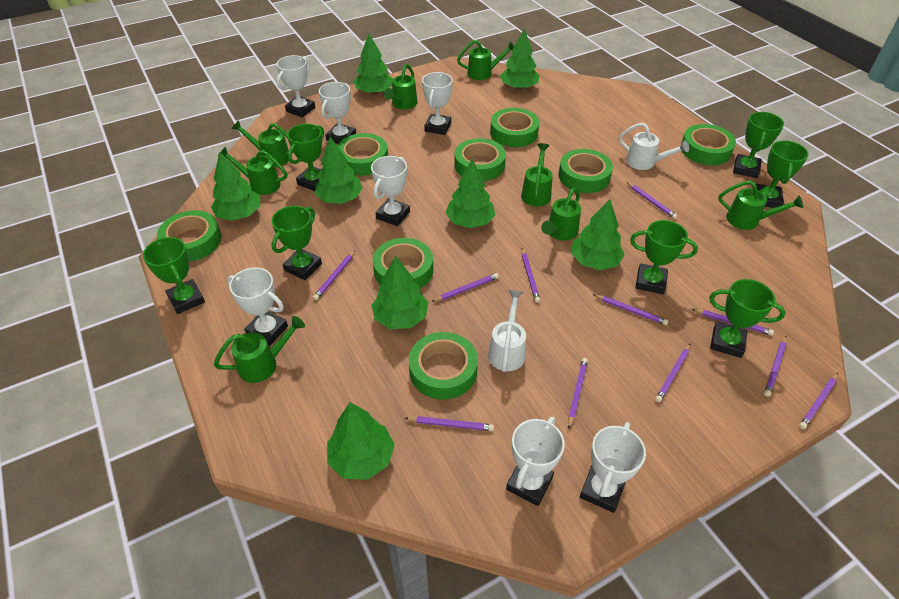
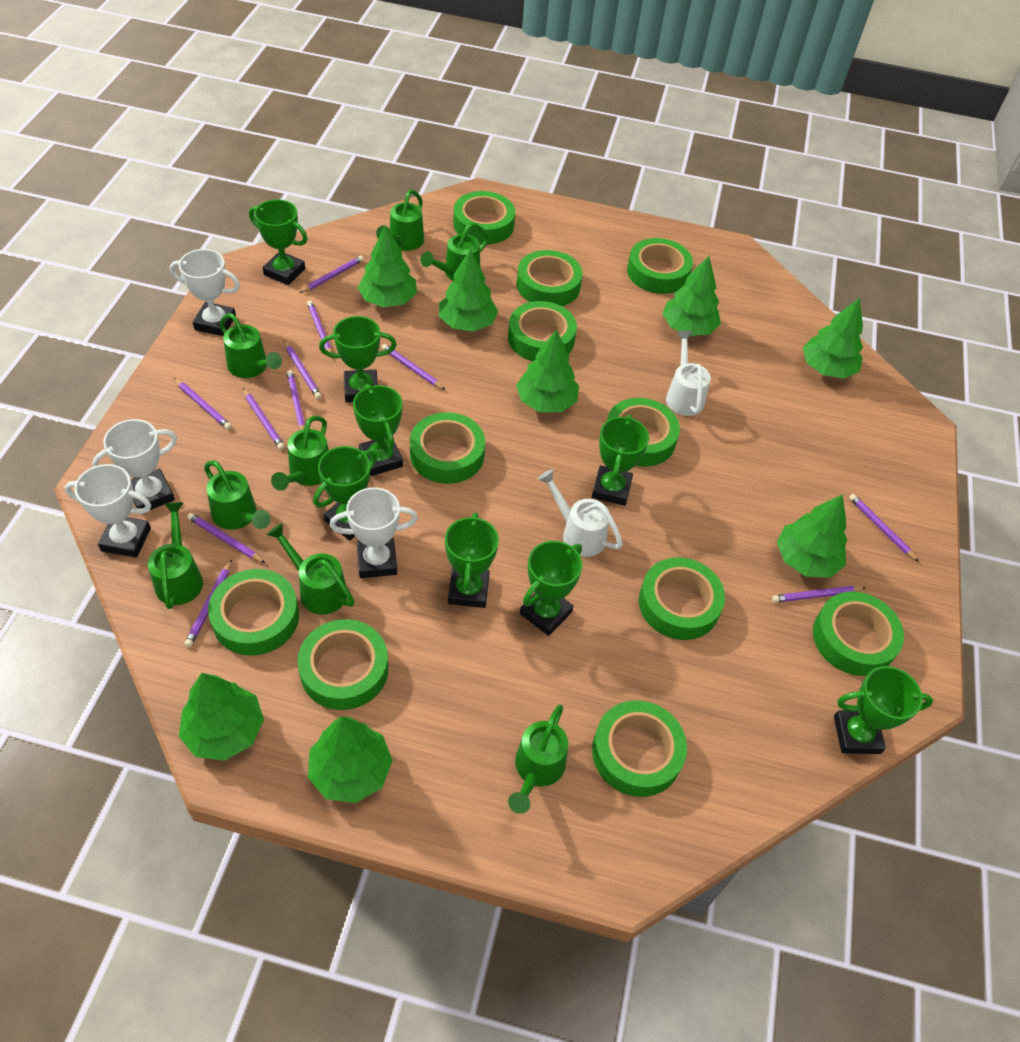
green tape: 8 -> 11
green trophy: 7 -> 8
white trophy: 7 -> 4

